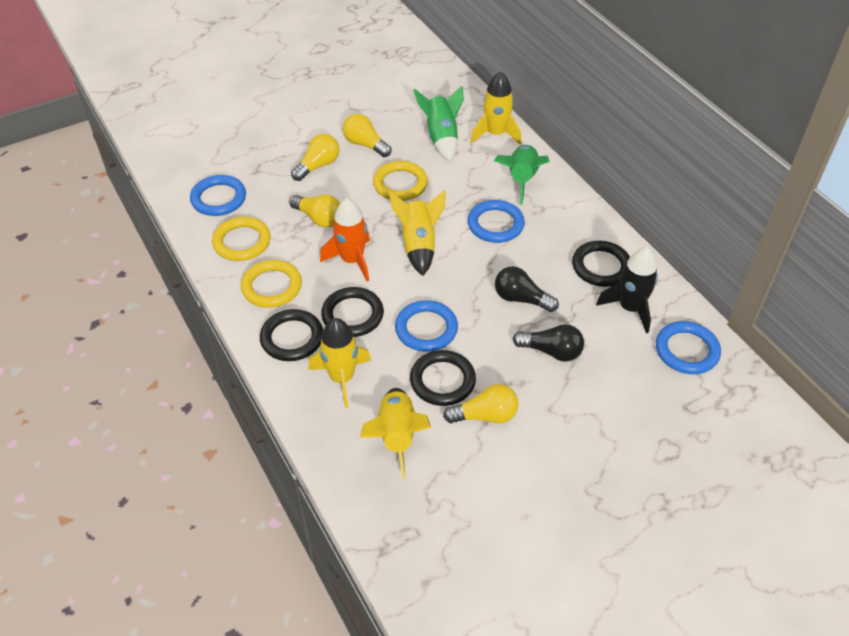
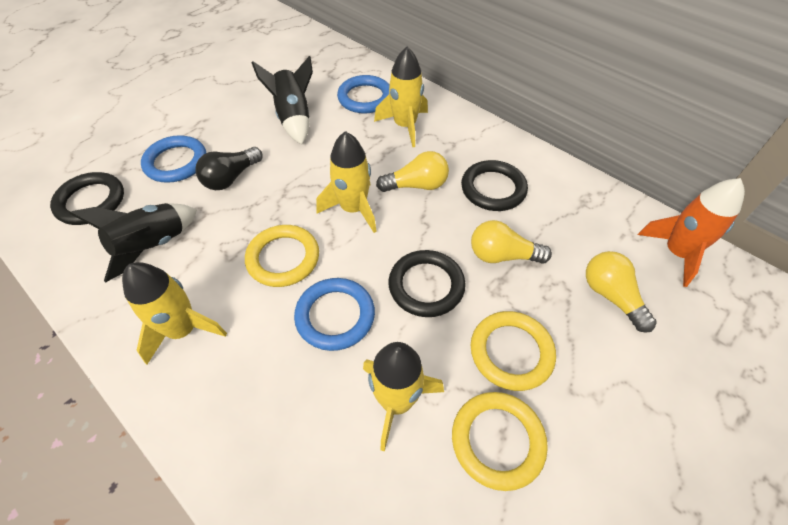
black light bulb: 2 -> 1
black ring: 4 -> 3
black rocket: 1 -> 2
blue ring: 4 -> 3
green rocket: 2 -> 0
yellow light bulb: 4 -> 3

